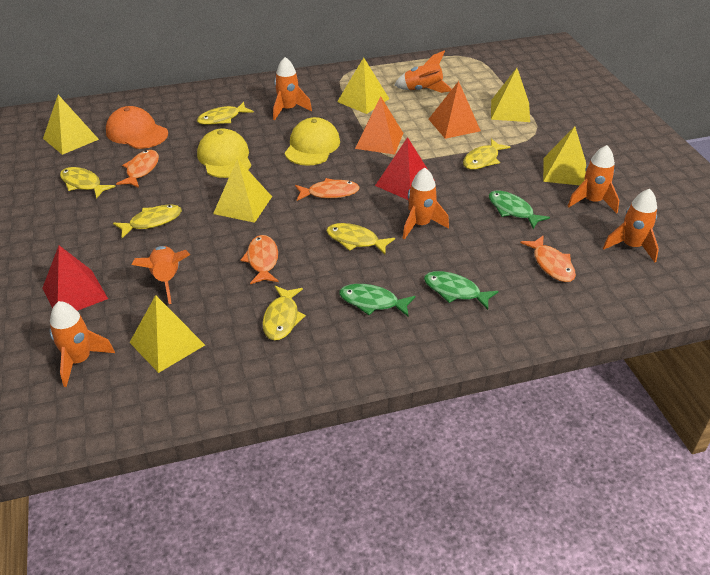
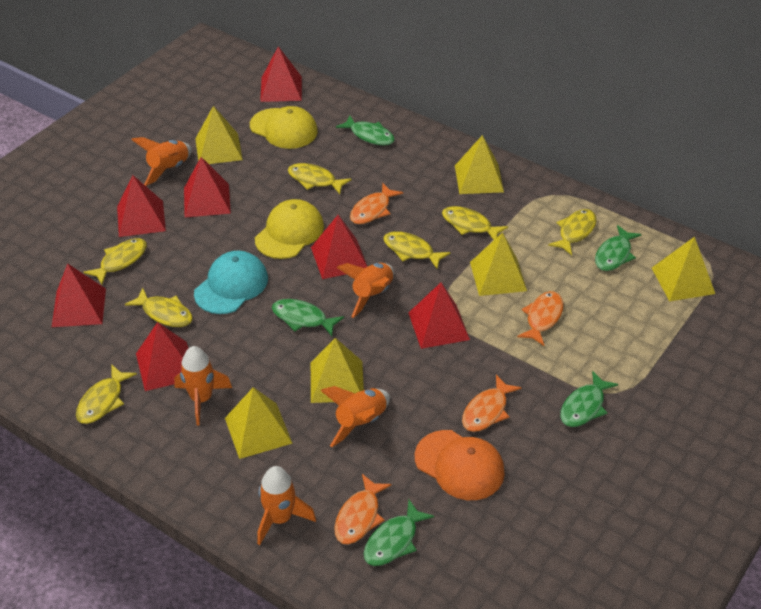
green fish: 3 -> 5
orange pyramid: 2 -> 0
orange rocket: 7 -> 5
red pyramid: 2 -> 7
turquoise cap: 0 -> 1
yellow fish: 6 -> 7

